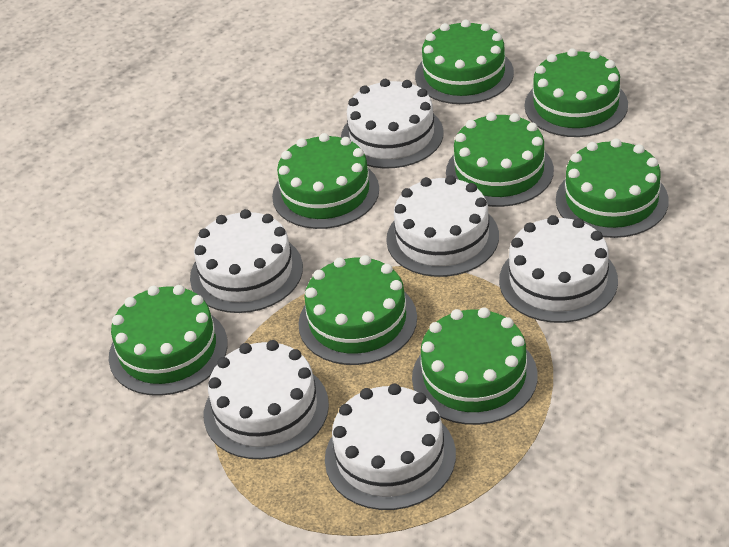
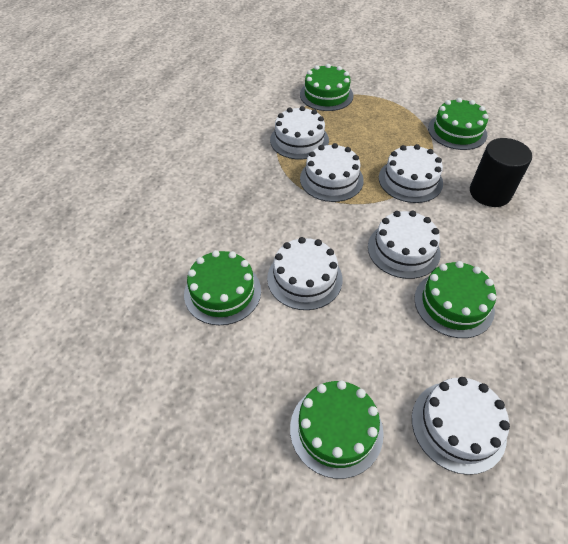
black cylinder: 0 -> 1
green cake: 8 -> 5

